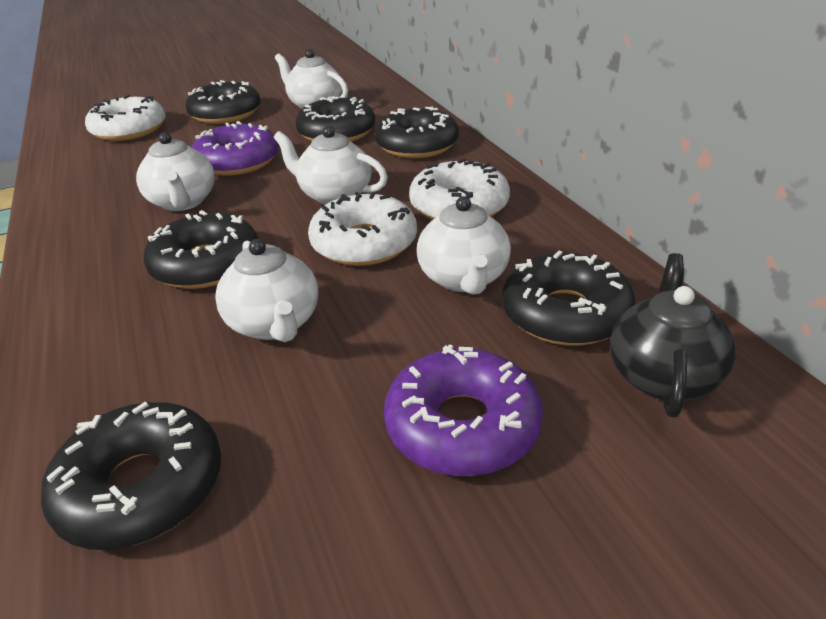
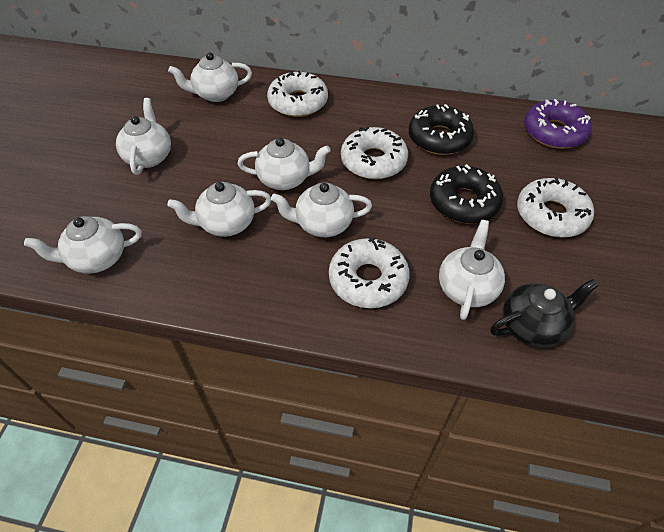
black donut: 6 -> 2
purple donut: 2 -> 1
white donut: 3 -> 4
white teapot: 5 -> 7

